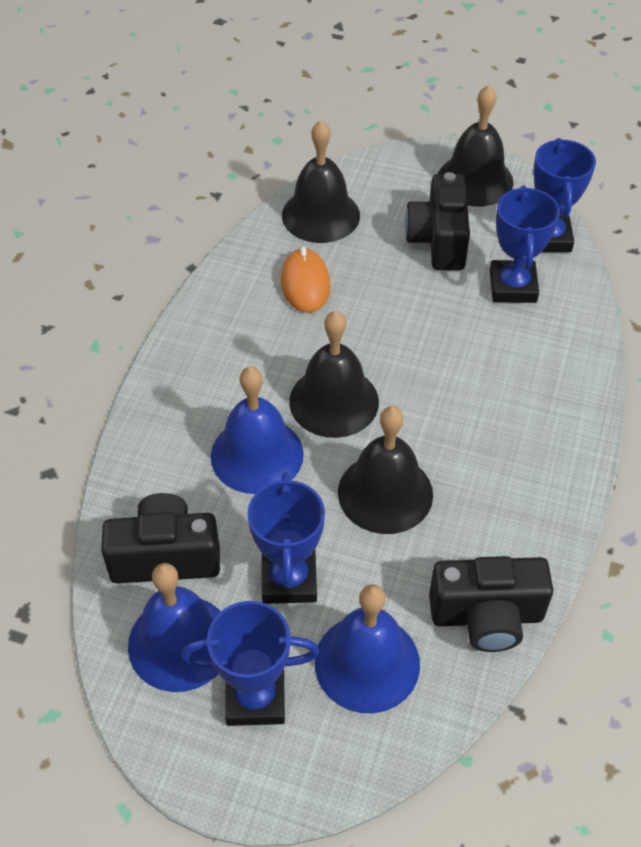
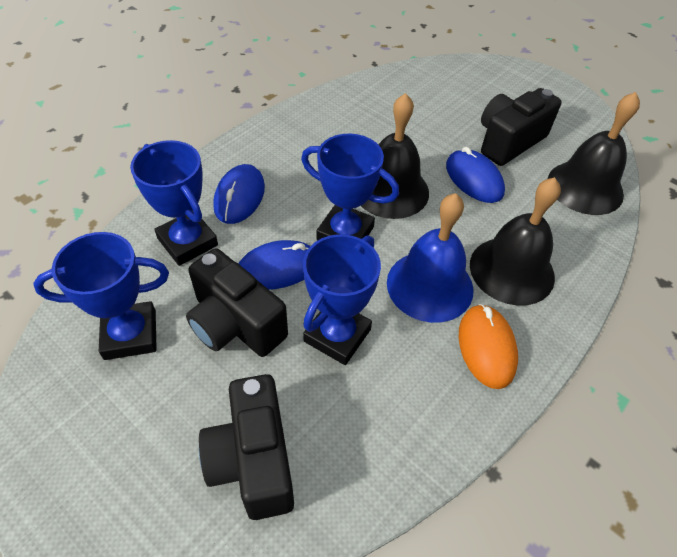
black bell: 4 -> 3
blue bell: 3 -> 1
blue mouse: 0 -> 3

